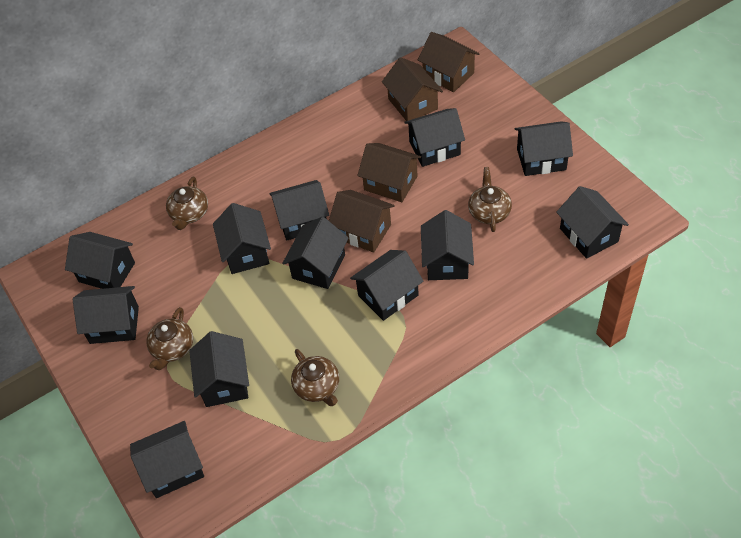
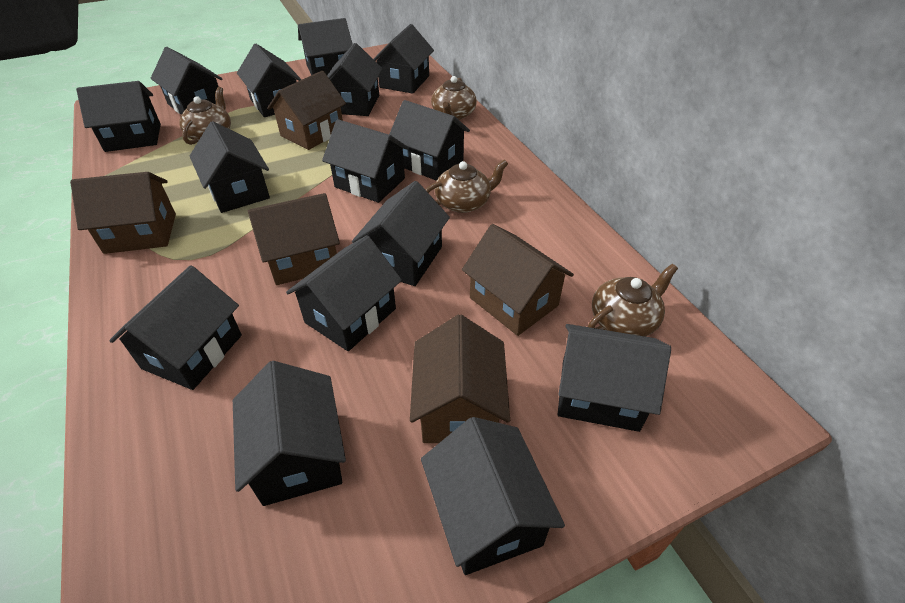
black house: 12 -> 15
brown house: 4 -> 5

